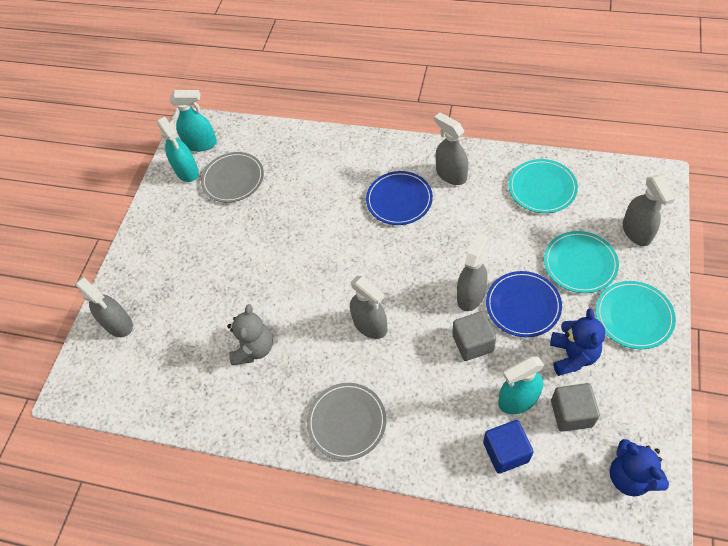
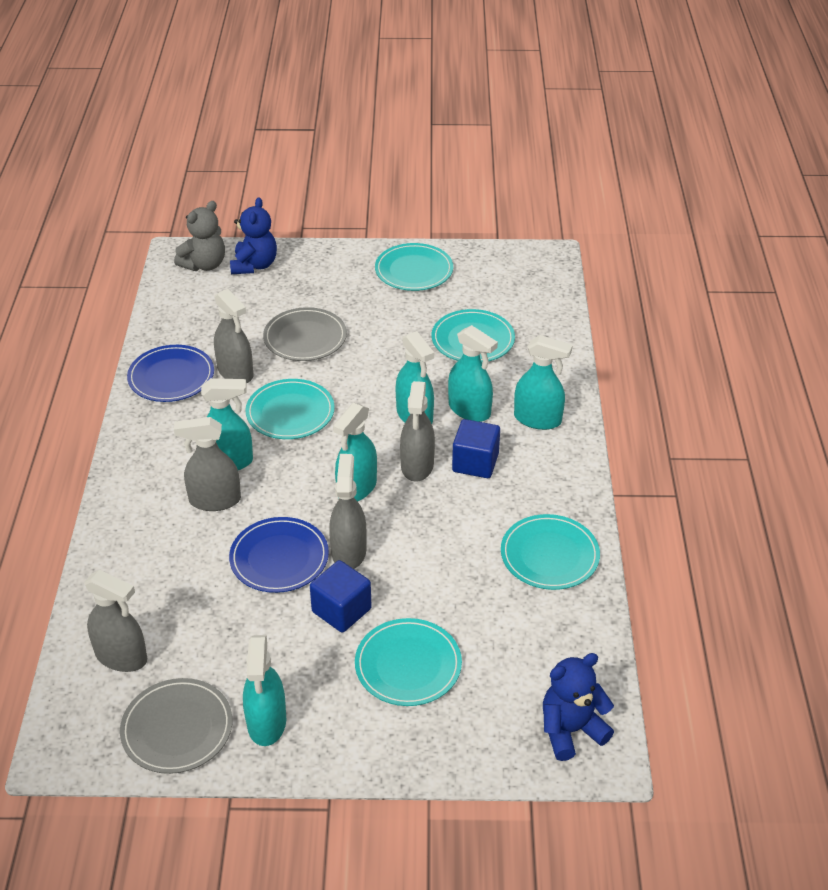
blue cube: 1 -> 2
grey cube: 2 -> 0
turquoise plate: 3 -> 5
turquoise spray bottle: 3 -> 6

